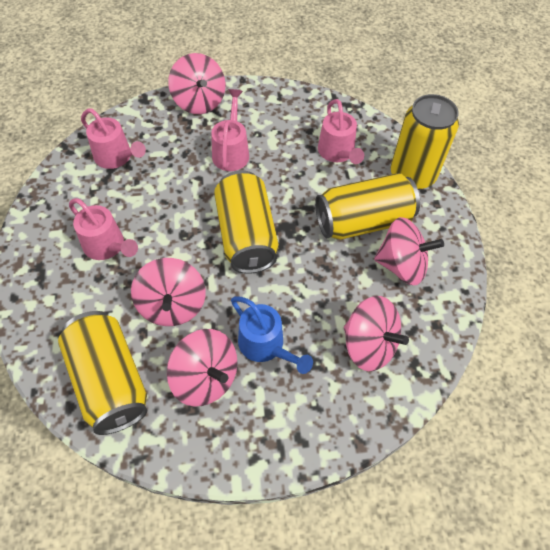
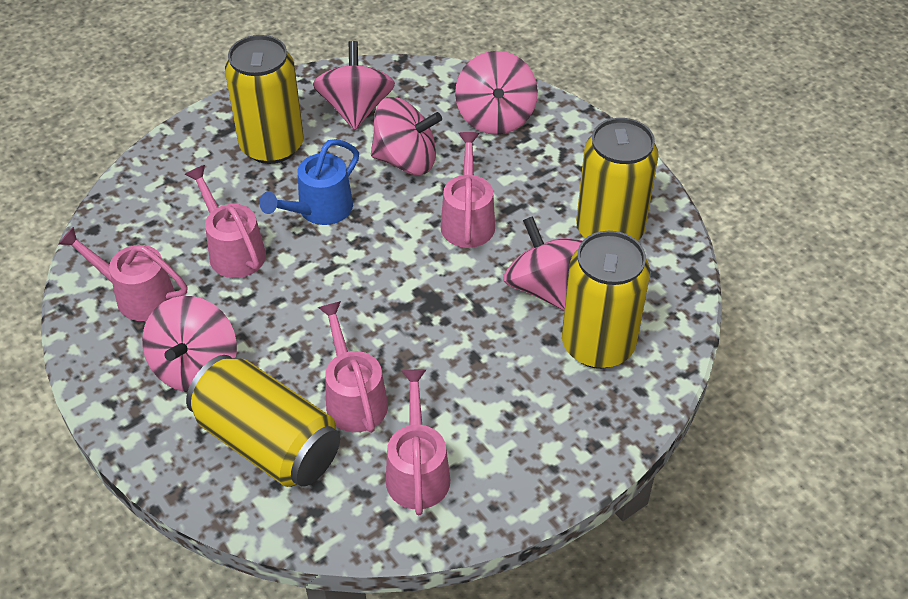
pink watering can: 4 -> 5

